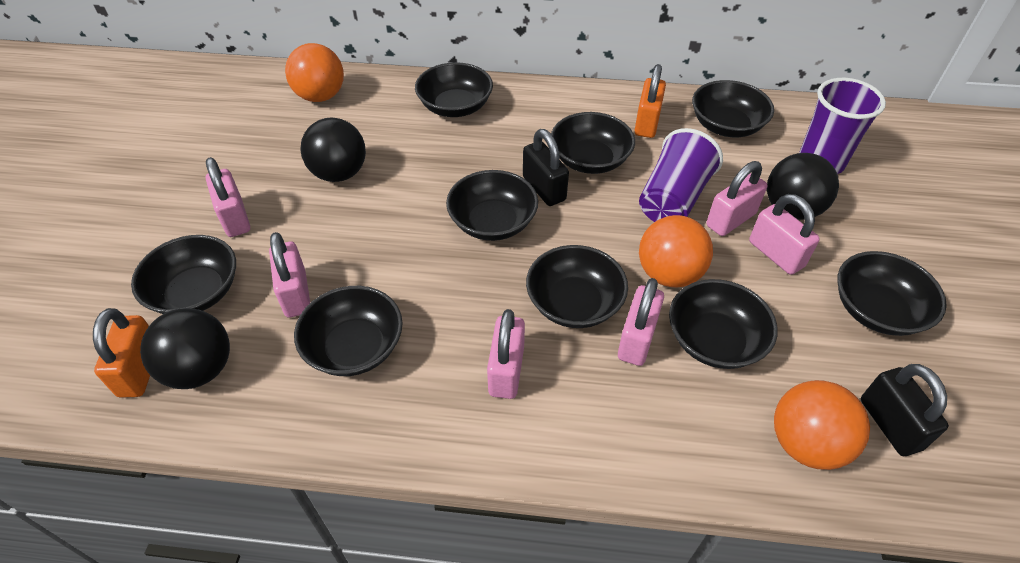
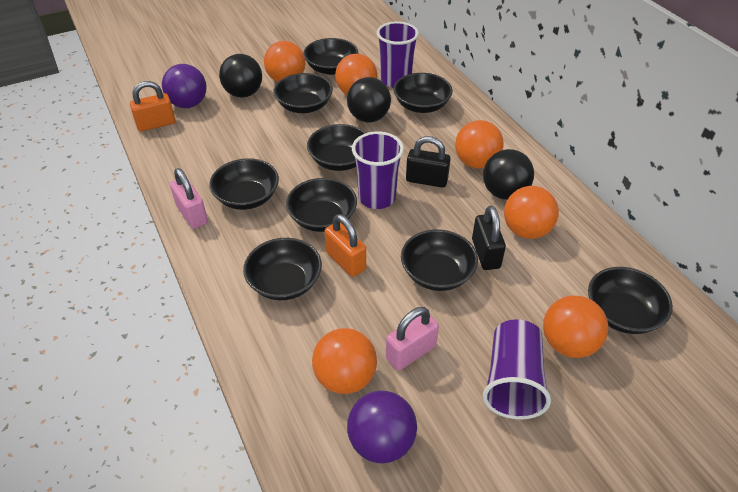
orange ball: 3 -> 6
pink padlock: 6 -> 2
purple ball: 0 -> 2
purple cup: 2 -> 3

